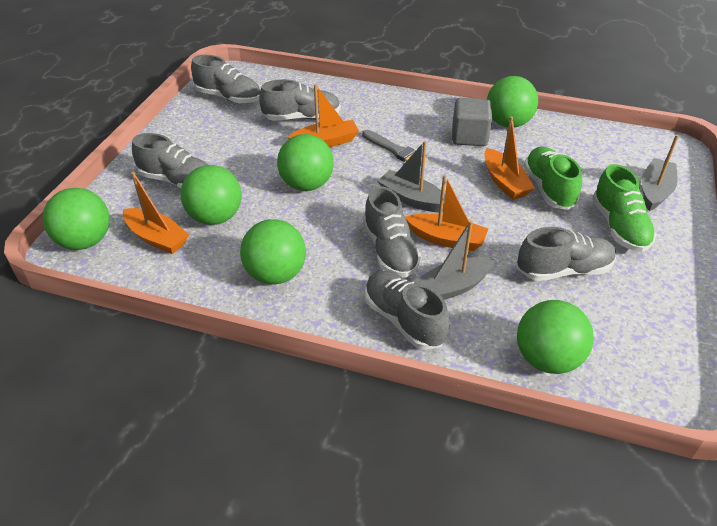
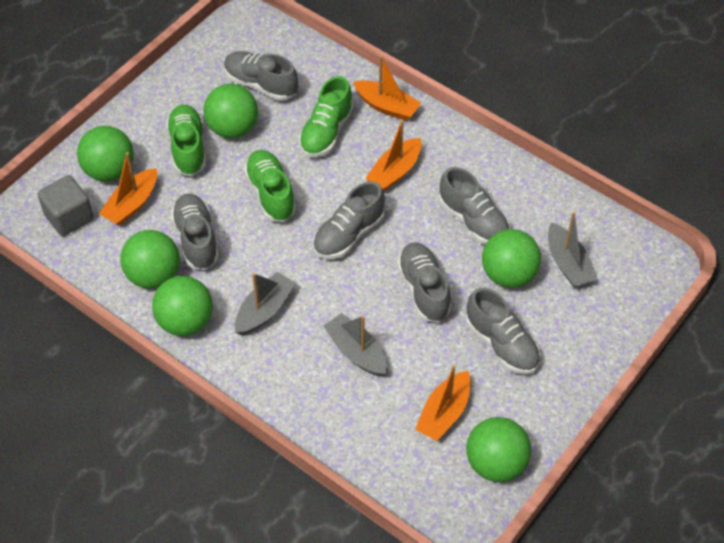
green shoe: 2 -> 3
grey brush: 1 -> 0

